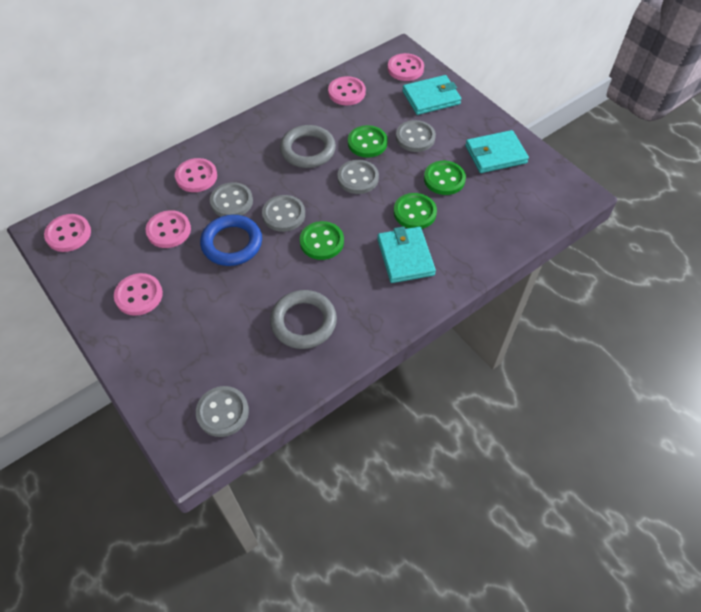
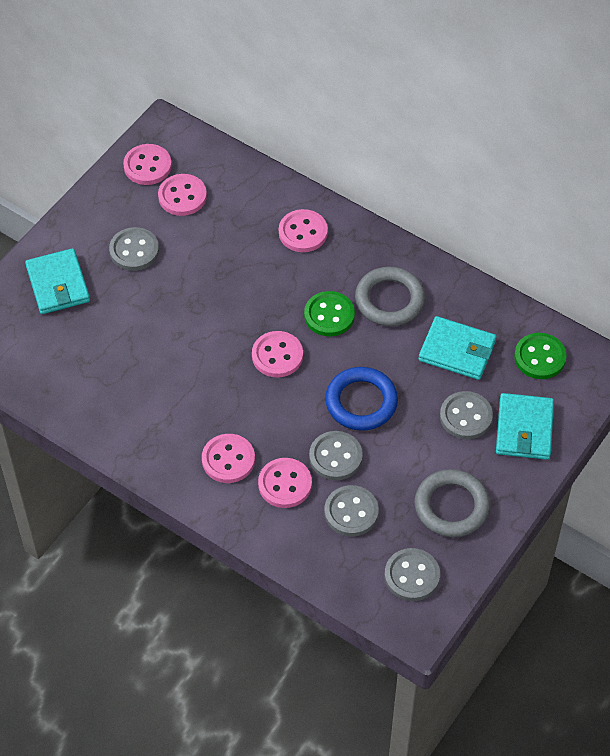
green button: 4 -> 2

